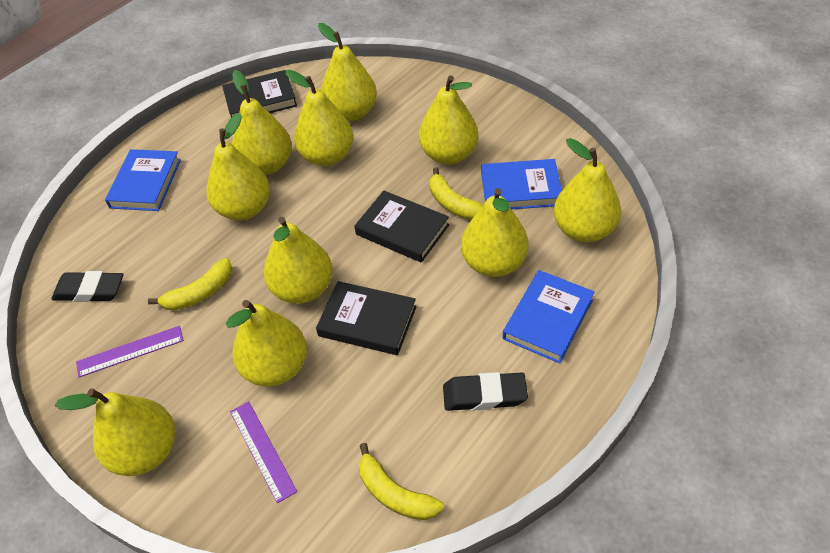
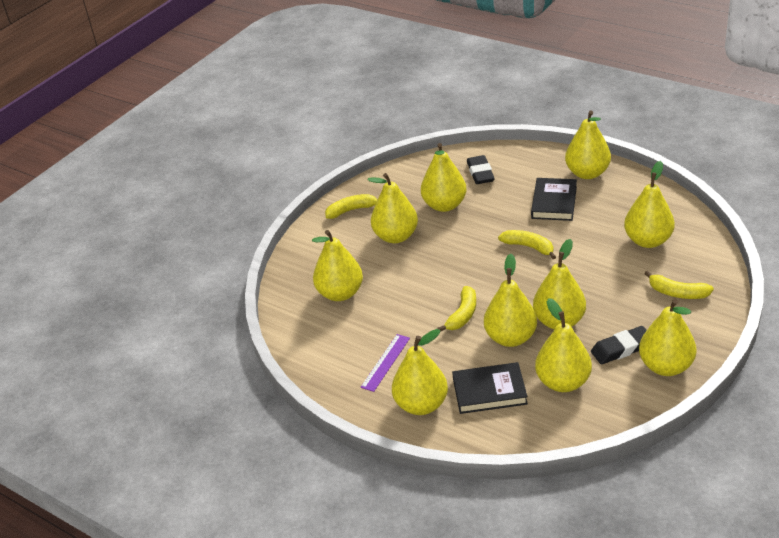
black book: 3 -> 2
blue book: 3 -> 0
purple ruler: 2 -> 1
yellow banana: 3 -> 4

